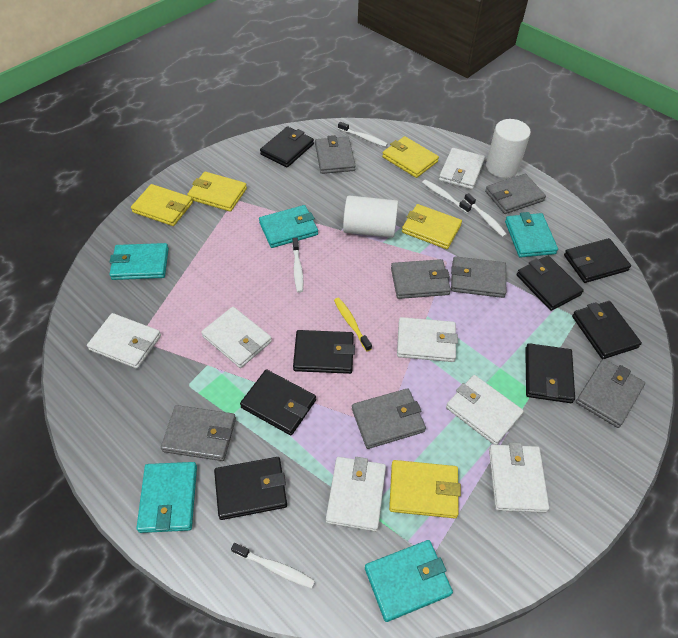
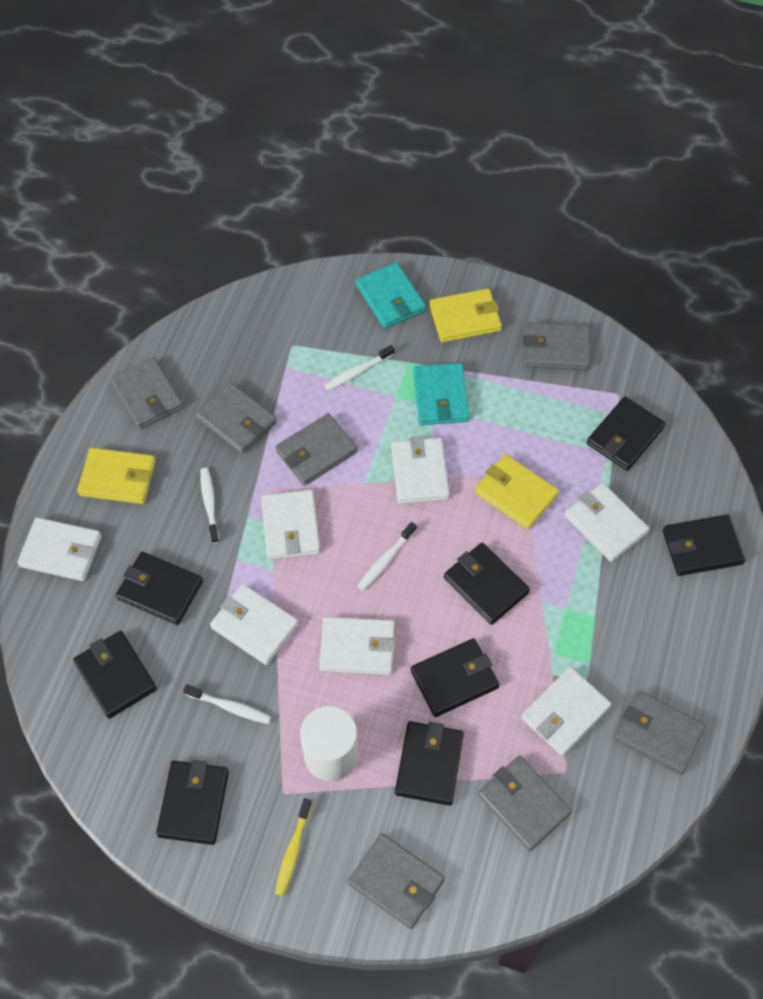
turquoise wallet: 5 -> 2
white cylinder: 2 -> 1
white toothbrush: 5 -> 4
yellow wallet: 5 -> 3

